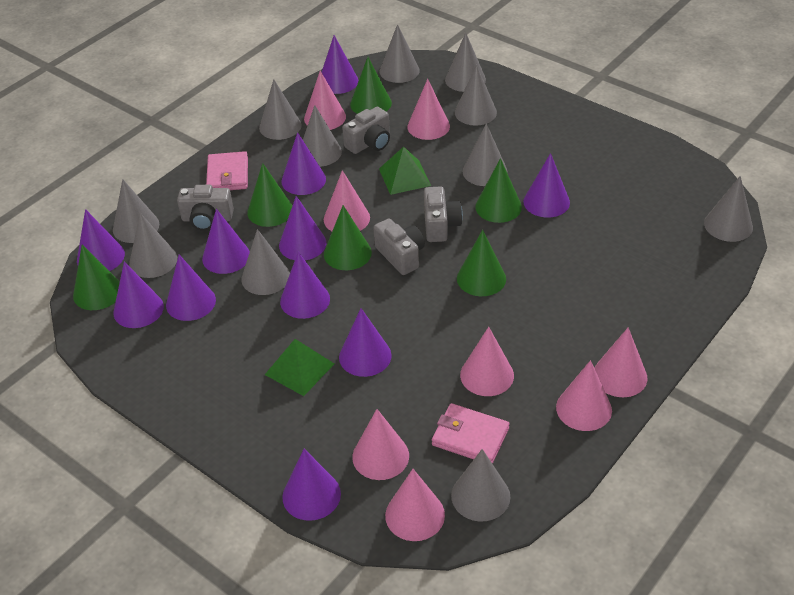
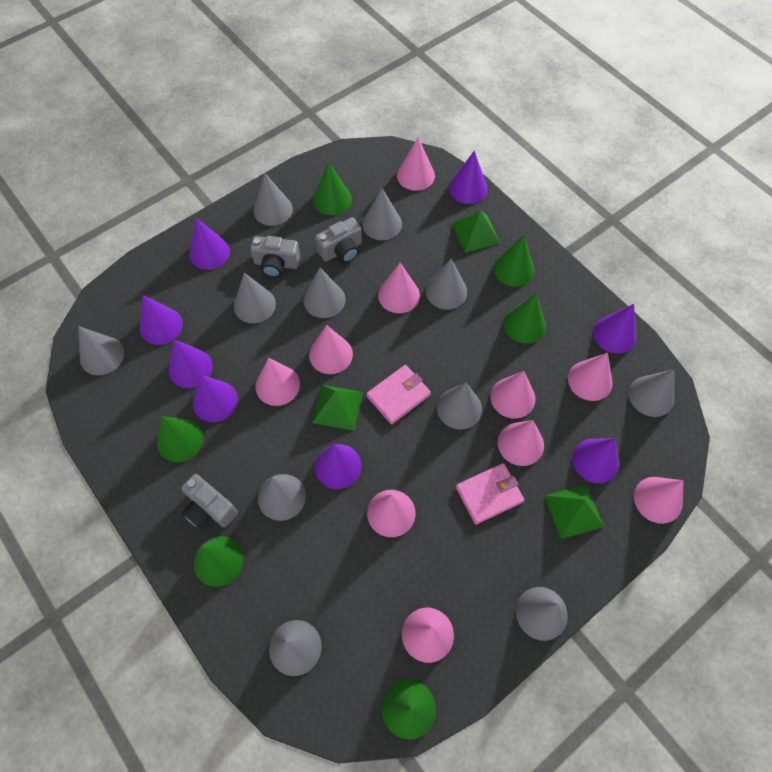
green pyramid: 2 -> 3
grey camera: 4 -> 3
pink cone: 8 -> 10
purple cone: 11 -> 8

